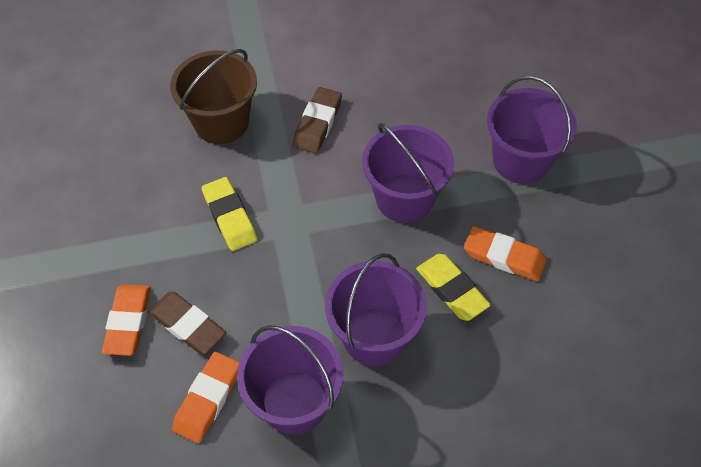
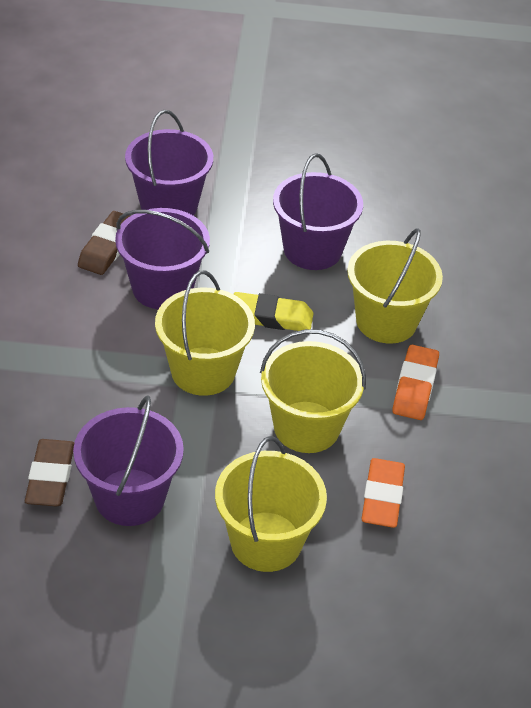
brown bucket: 1 -> 0
orange eraser: 3 -> 2
yellow bucket: 0 -> 4
yellow eraser: 2 -> 1

